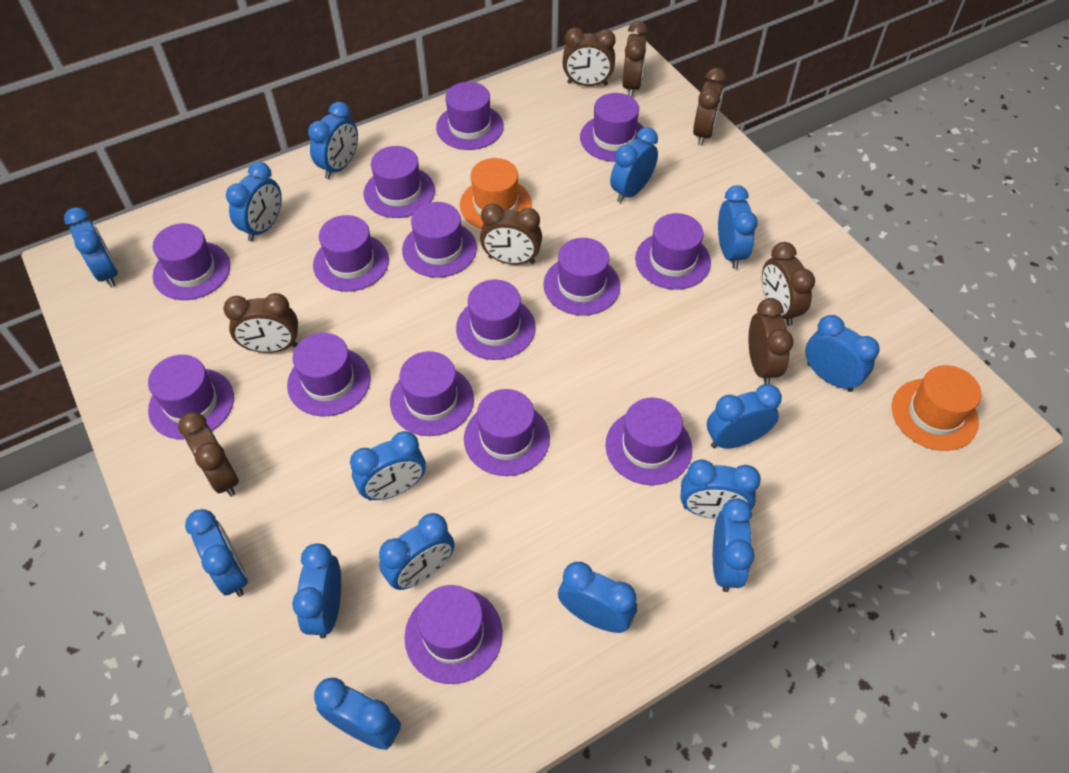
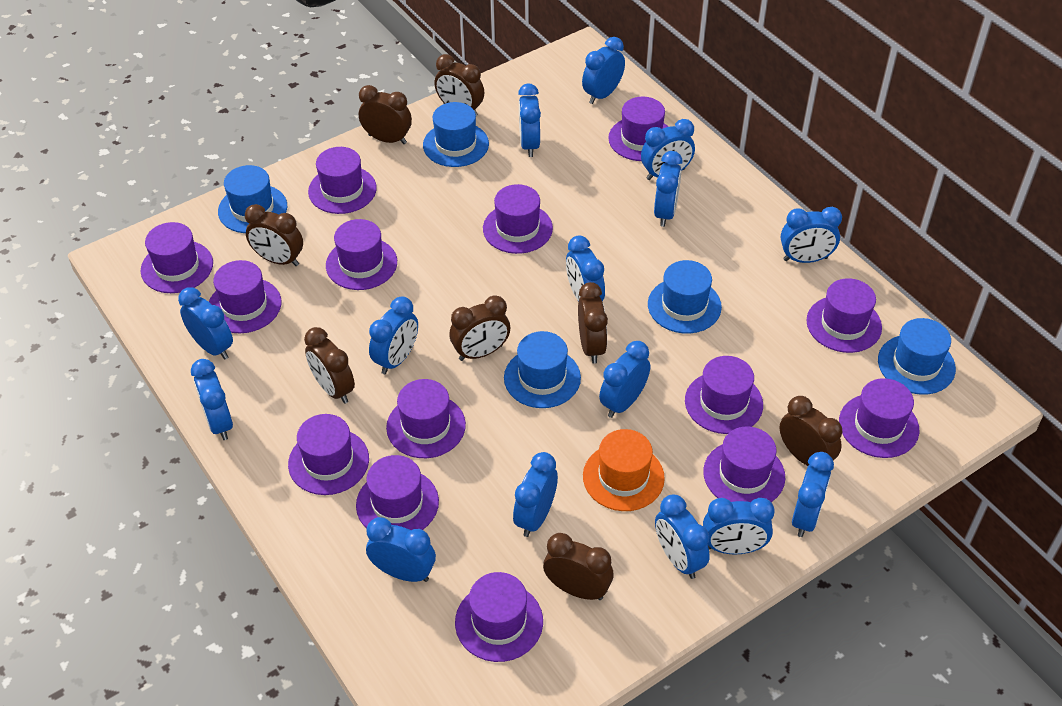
blue hat: 0 -> 5
orange hat: 2 -> 1
purple hat: 15 -> 14

